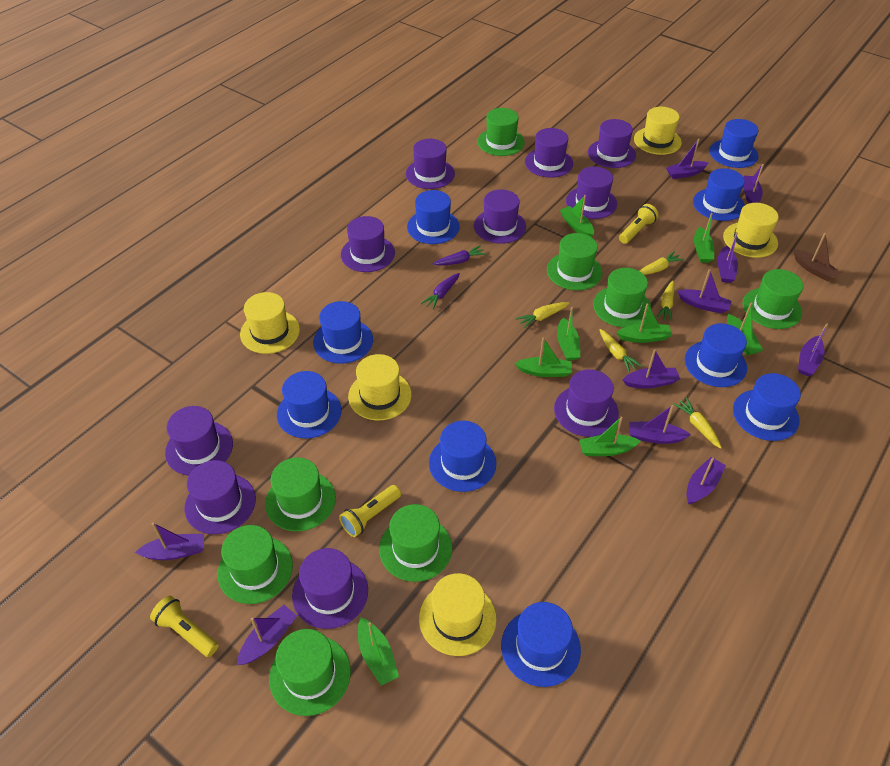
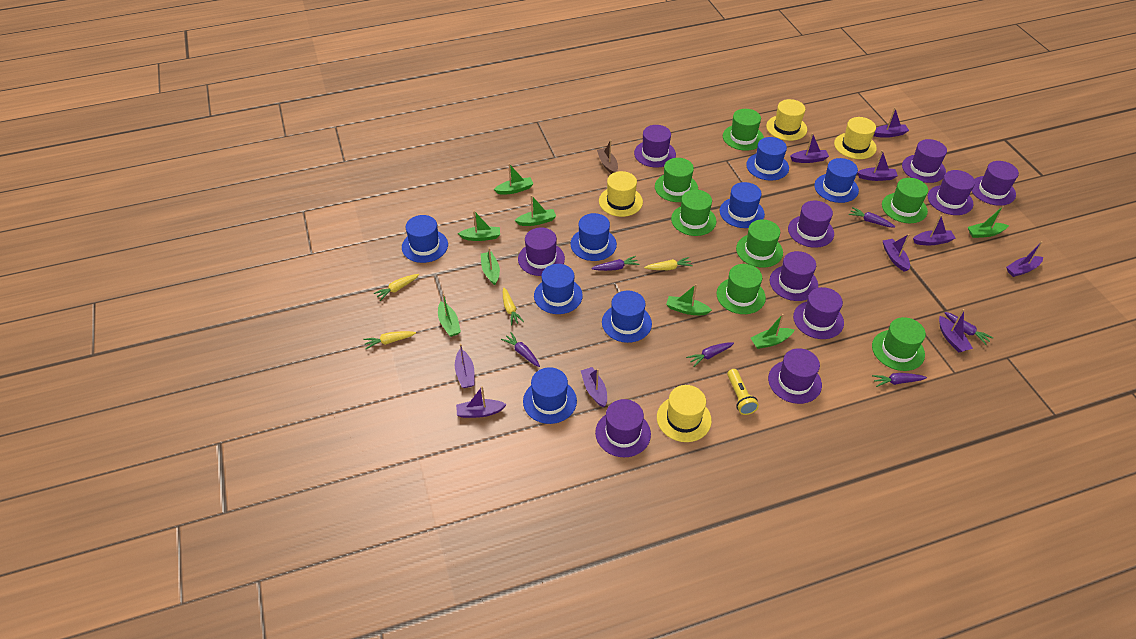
blue hat: 9 -> 8
green hat: 8 -> 7
purple carrot: 2 -> 6
yellow carrot: 5 -> 4
yellow flashlight: 3 -> 1
yellow hat: 5 -> 4

